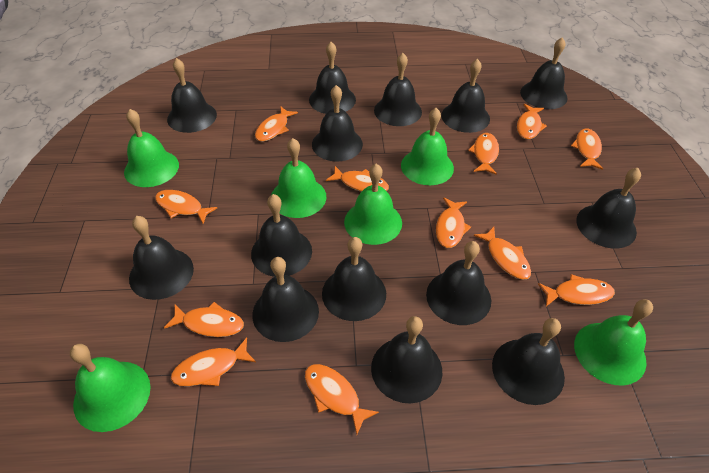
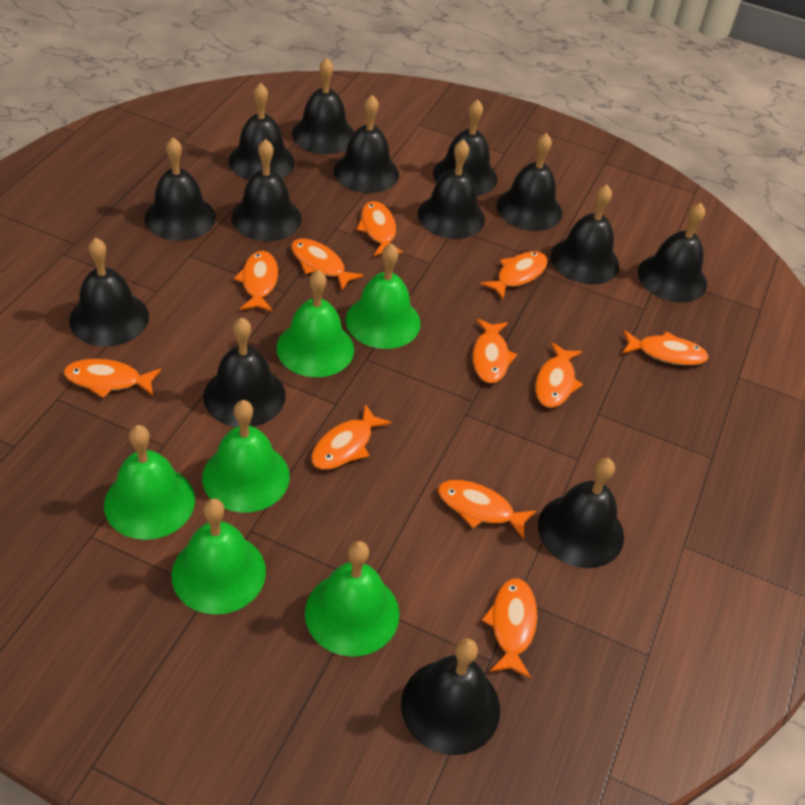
orange fish: 12 -> 11

